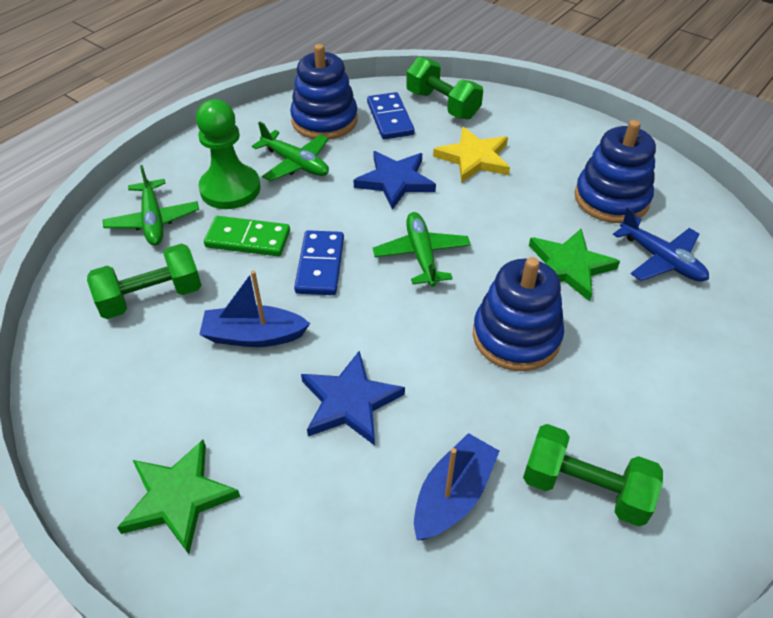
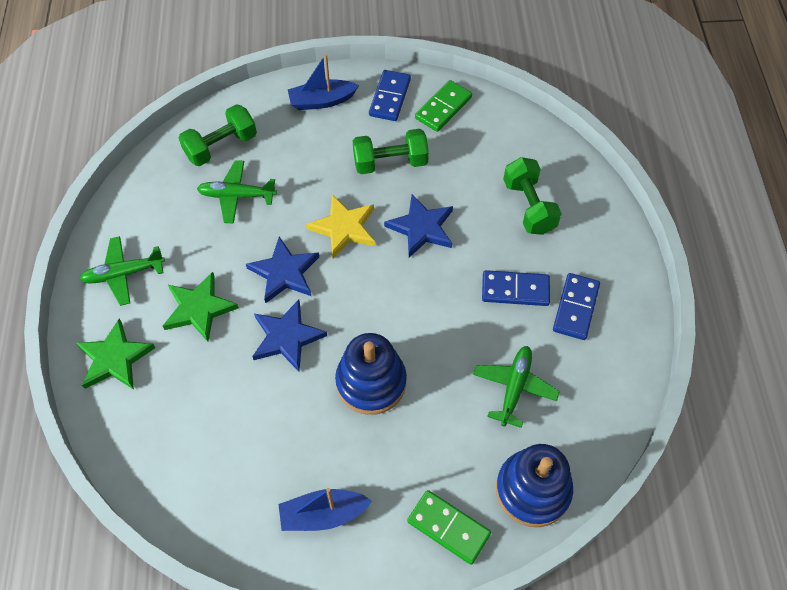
blue domino: 2 -> 3
blue plane: 1 -> 0
blue stacking toy: 3 -> 2
blue star: 2 -> 3
green domino: 1 -> 2
green pawn: 1 -> 0

